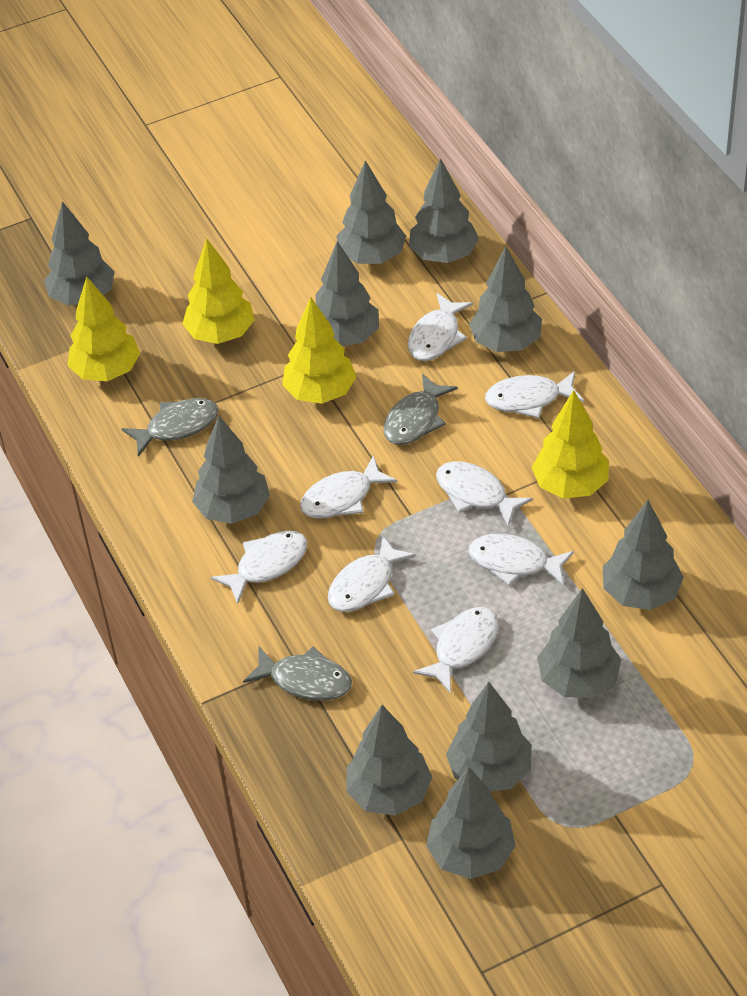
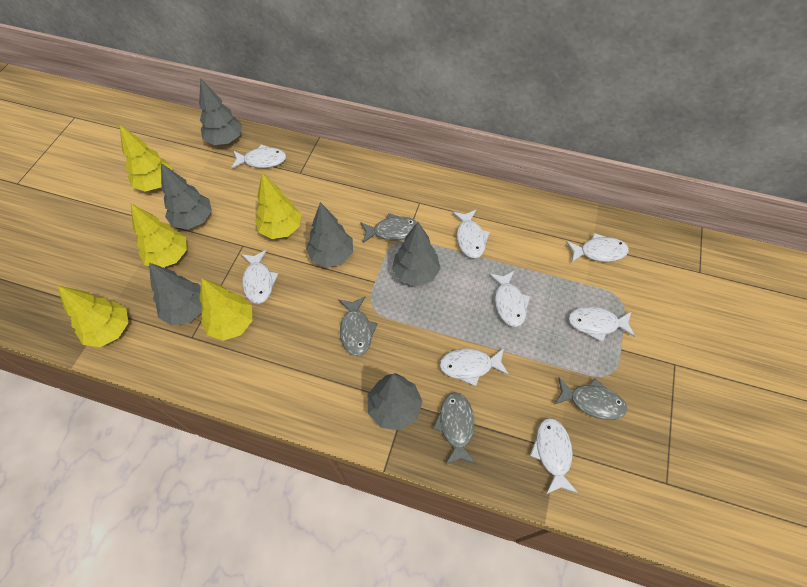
grey fish: 3 -> 4
grey tree: 11 -> 6
yellow tree: 4 -> 5

